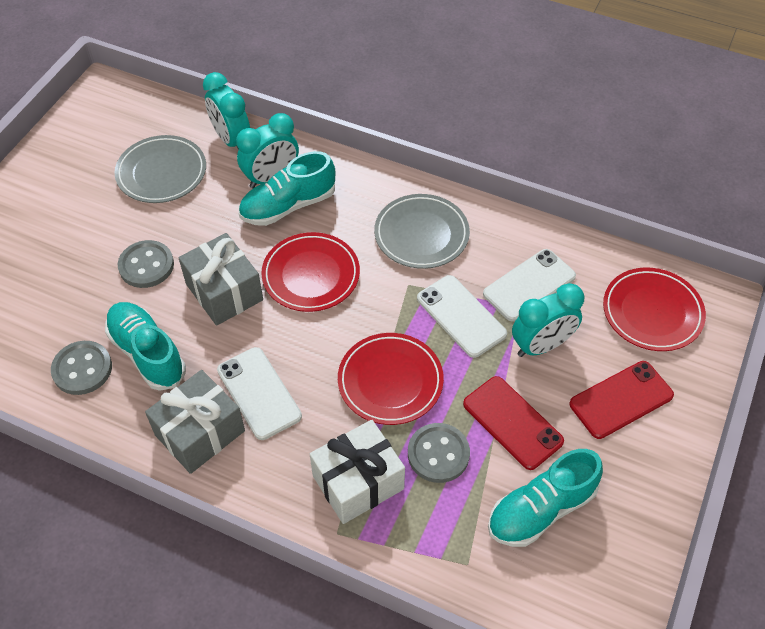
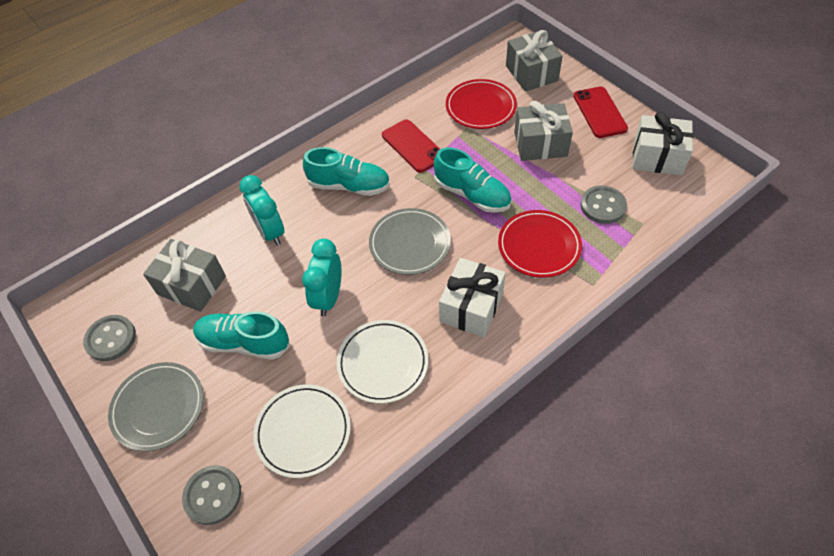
grey gift: 2 -> 3
red plate: 3 -> 2
turquoise clock: 3 -> 2
white gift: 1 -> 2
white phone: 3 -> 0
white plate: 0 -> 2

